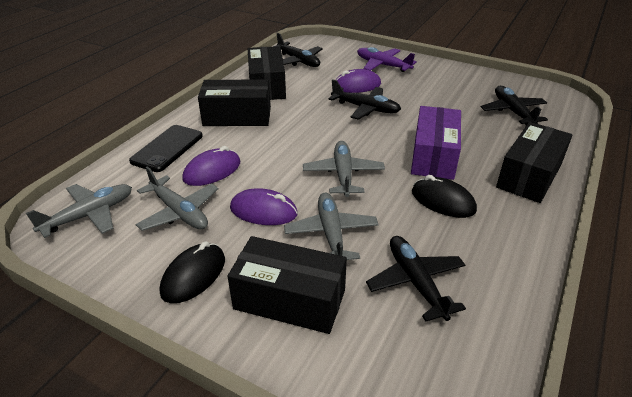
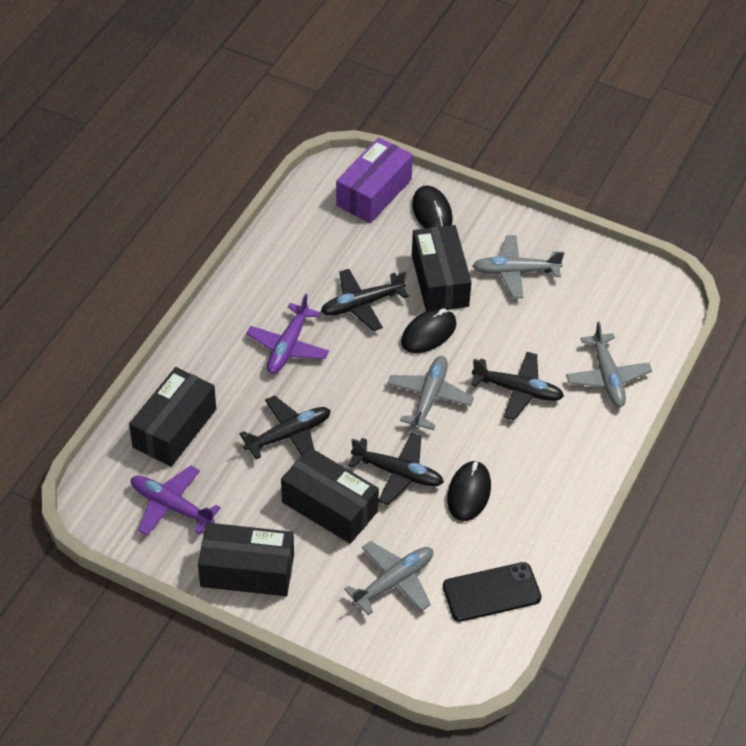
black mouse: 2 -> 3
purple mouse: 3 -> 0
purple plane: 1 -> 2

